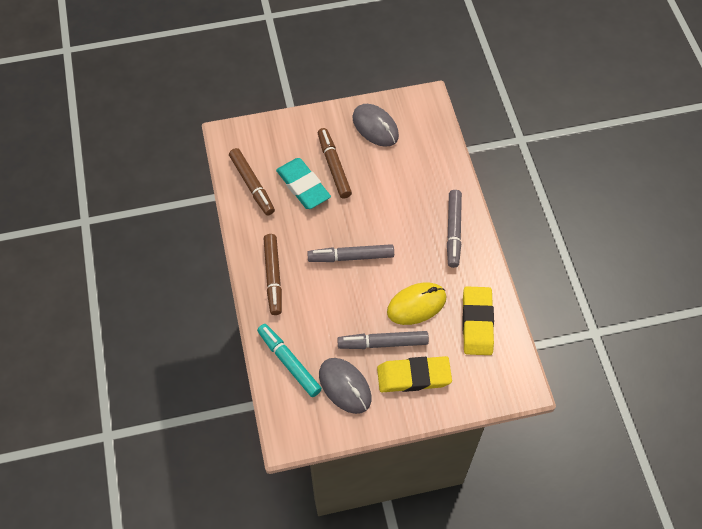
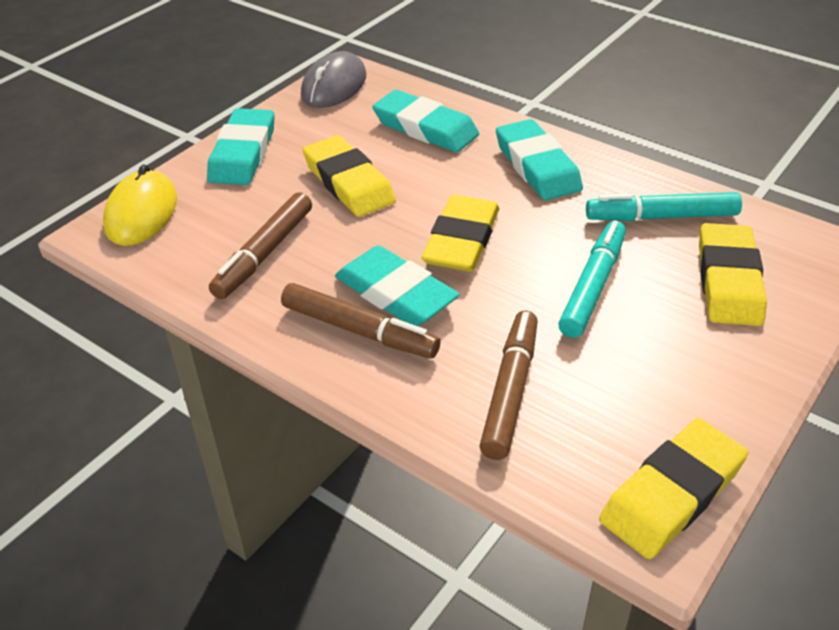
grey marker: 3 -> 0
grey mouse: 2 -> 1
turquoise eraser: 1 -> 4
turquoise marker: 1 -> 2
yellow eraser: 2 -> 4

